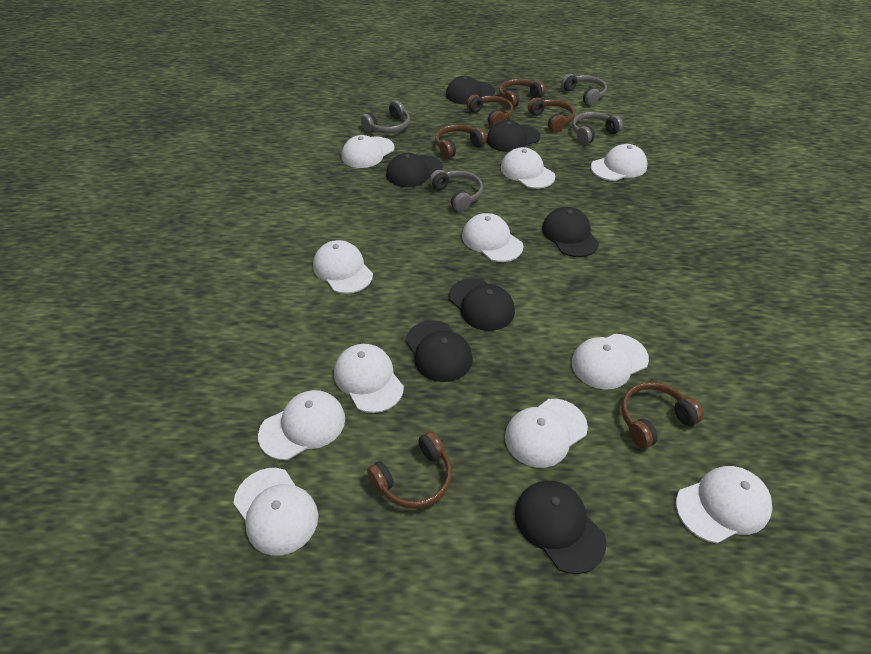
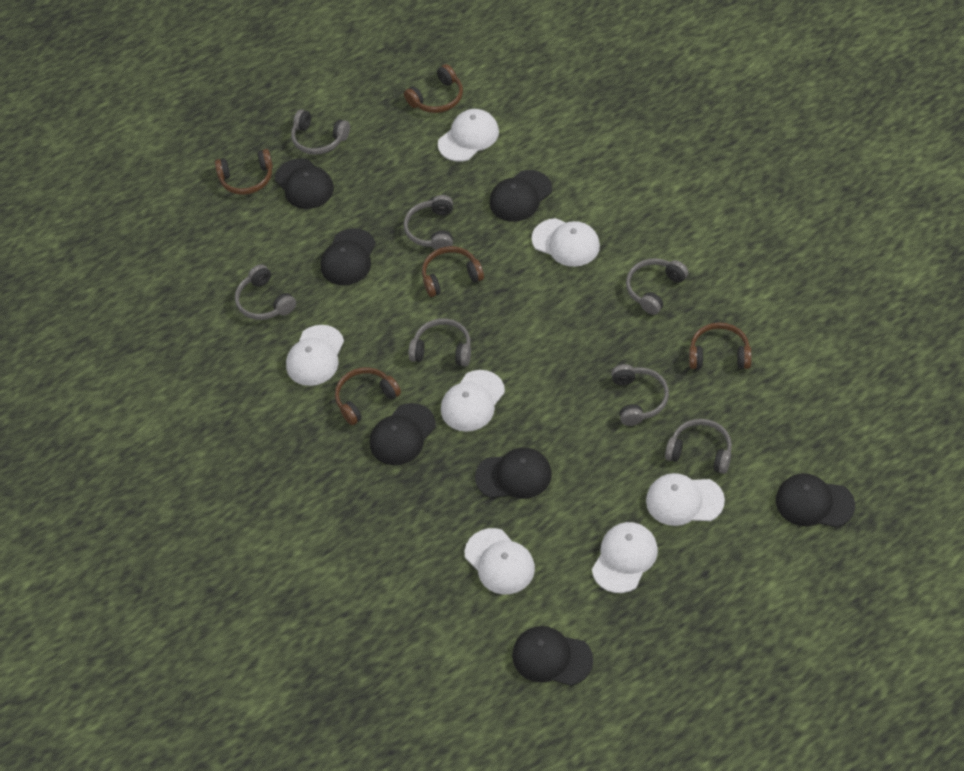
brown headphones: 6 -> 5
grey headphones: 4 -> 7
white cap: 11 -> 7

